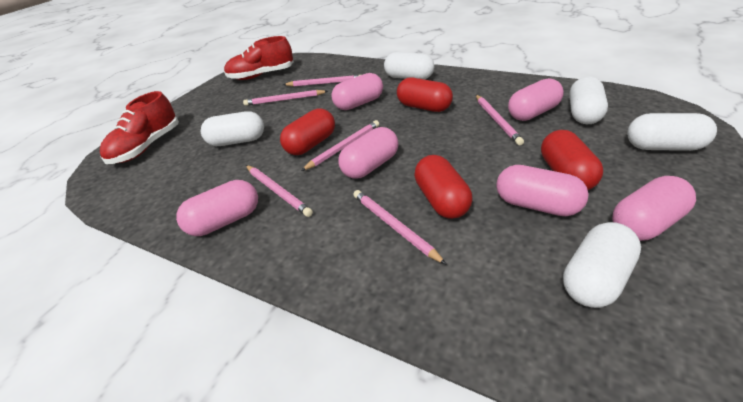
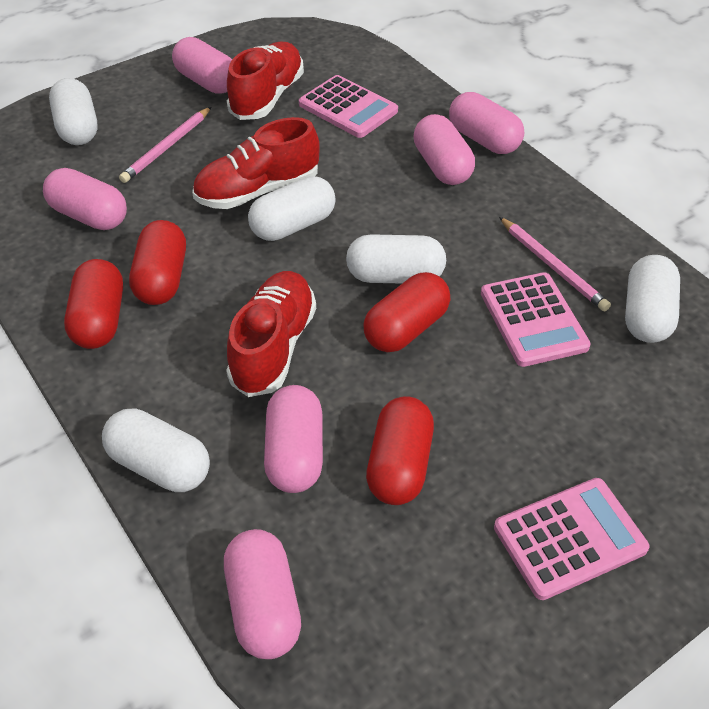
pink calculator: 0 -> 3
pink pencil: 6 -> 2
red shoe: 2 -> 3

